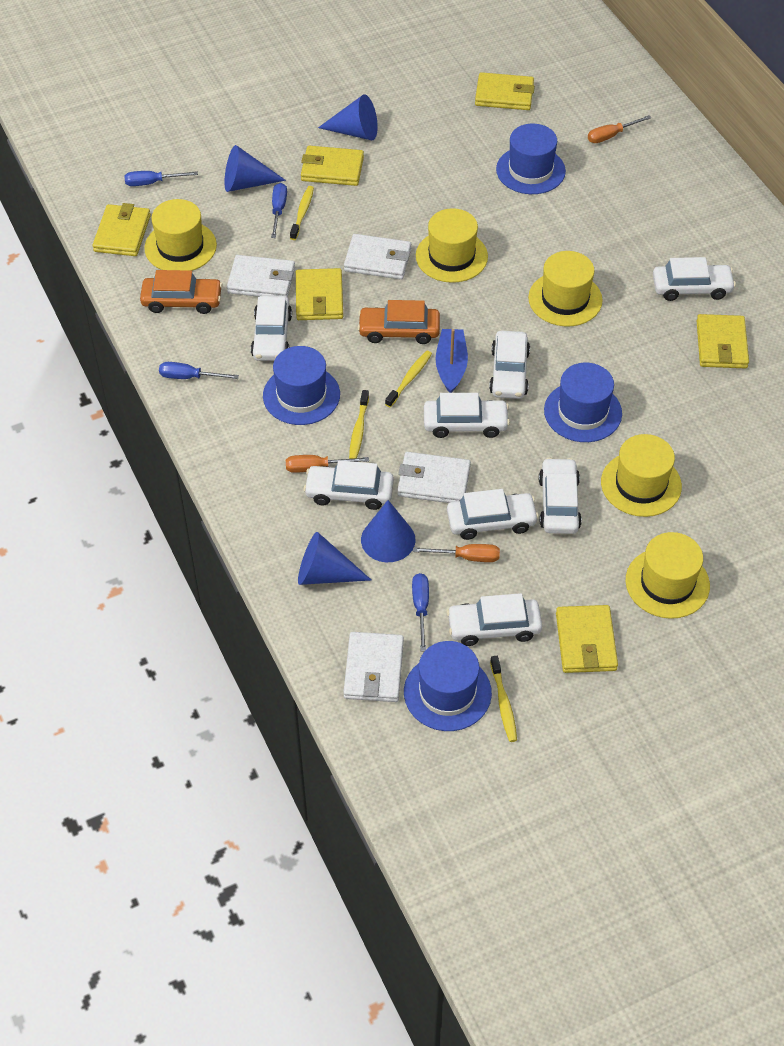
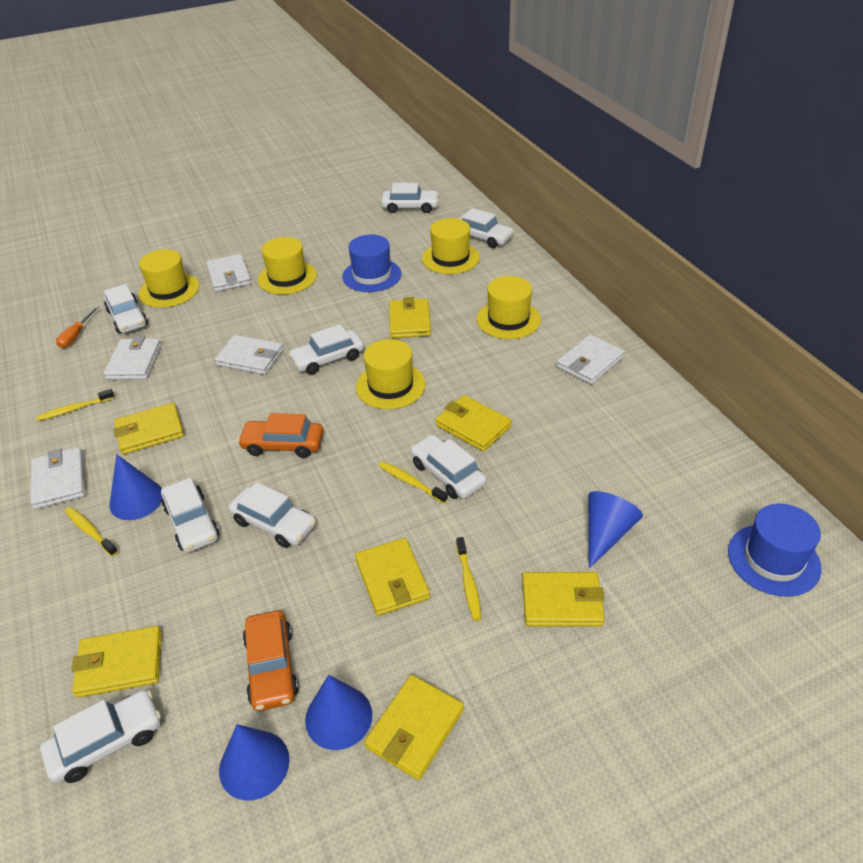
blue boat: 1 -> 0
blue hat: 4 -> 2
blue screwdriver: 4 -> 0
orange screwdriver: 3 -> 1
white wallet: 4 -> 5
yellow wallet: 6 -> 7

